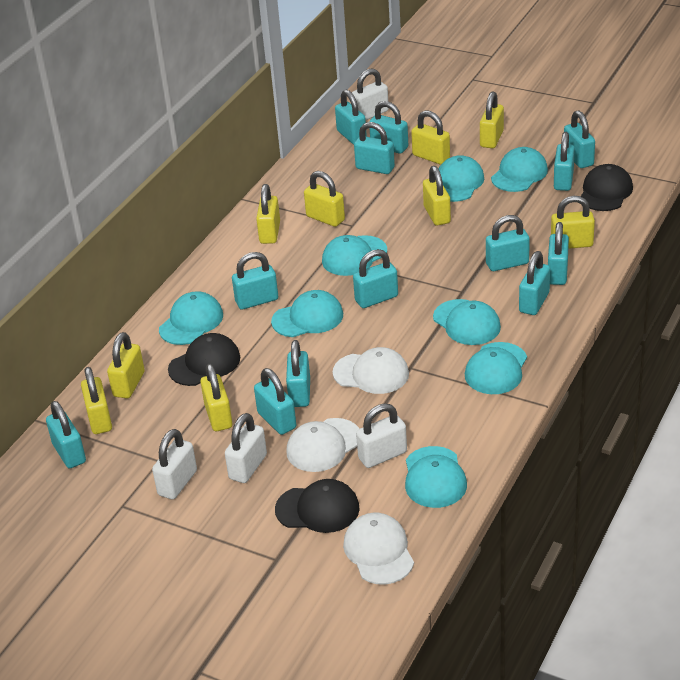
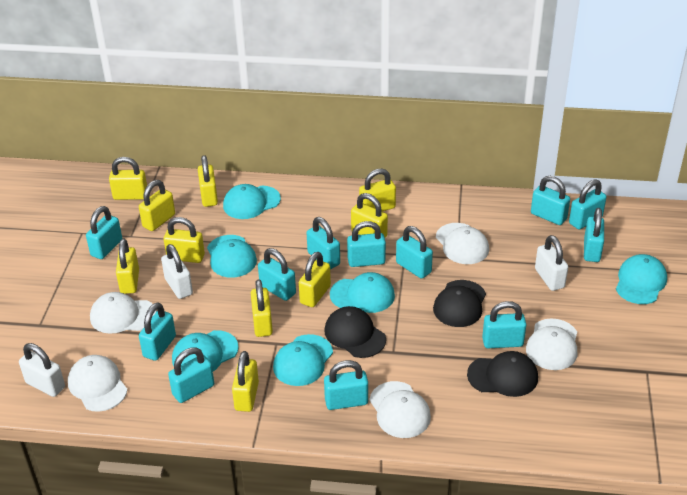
turquoise cap: 8 -> 6
turquoise padlock: 13 -> 12
white cap: 3 -> 5
white padlock: 4 -> 3
yellow padlock: 9 -> 10

